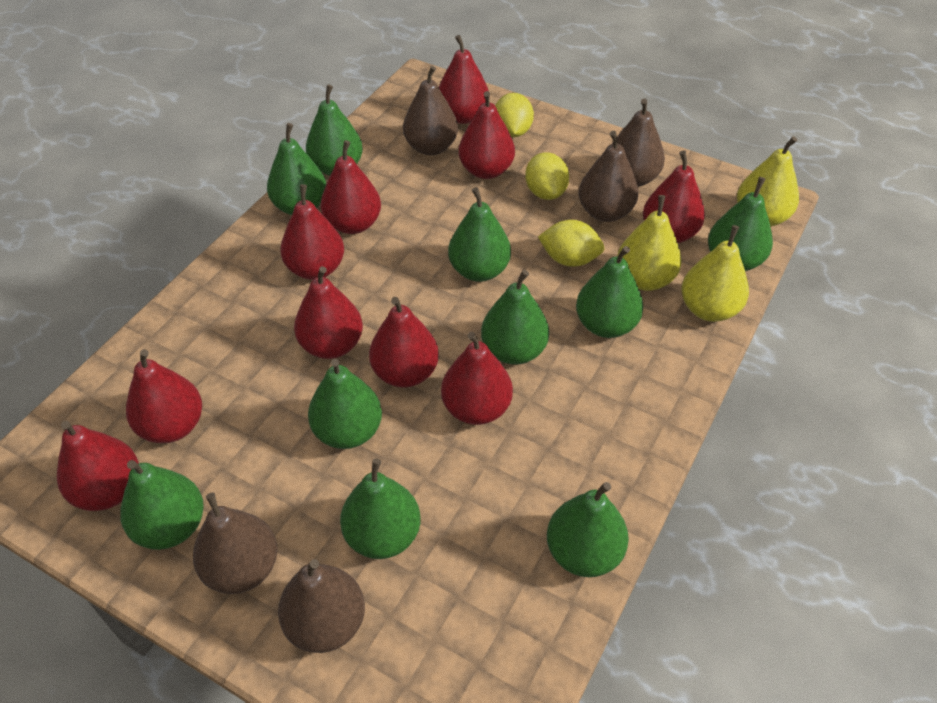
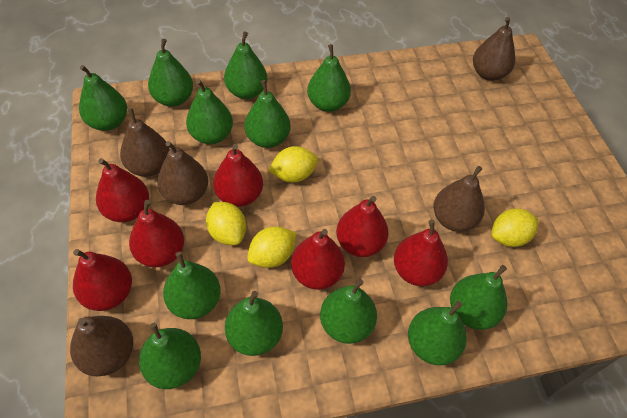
green pear: 10 -> 12
red pear: 10 -> 7
yellow lemon: 3 -> 4
yellow pear: 3 -> 0

